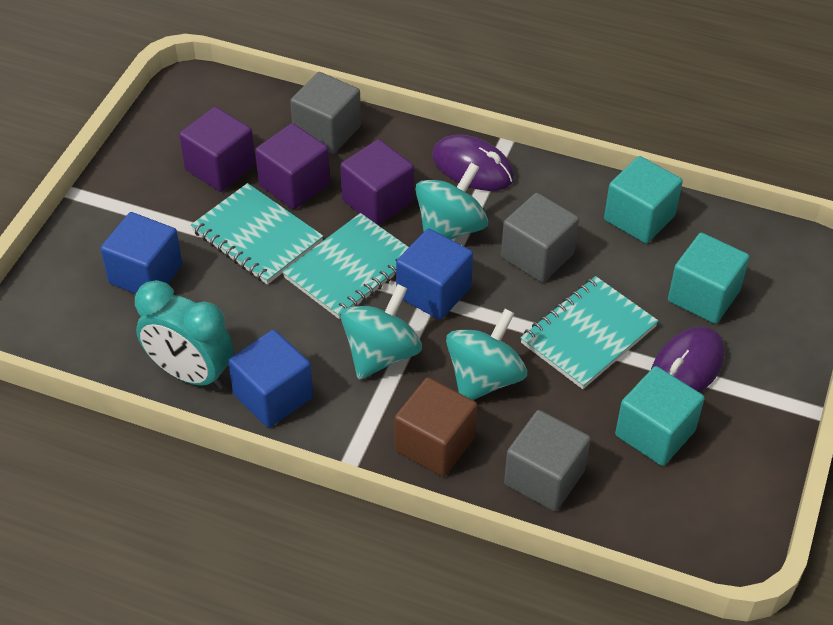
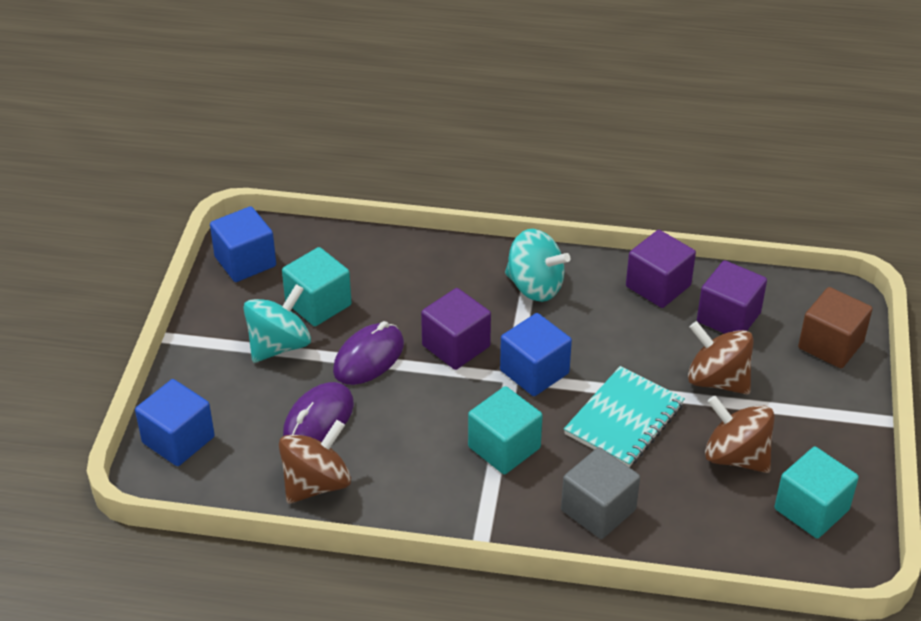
brown spinning top: 0 -> 3
grey cube: 3 -> 1
turquoise clock: 1 -> 0
turquoise notebook: 3 -> 1
turquoise spinning top: 3 -> 2

